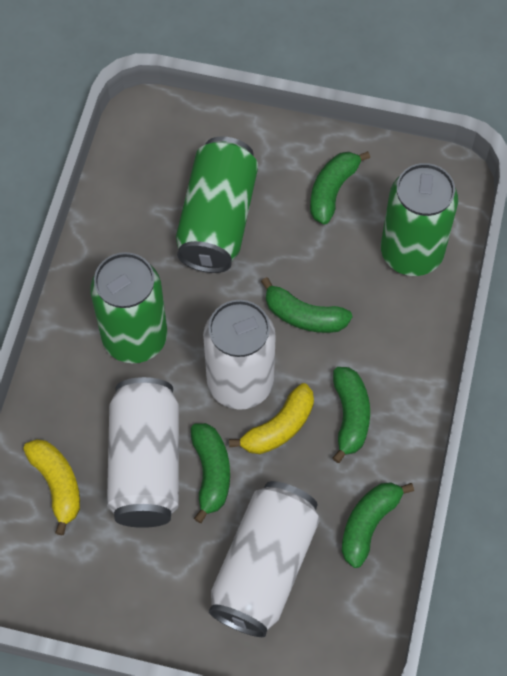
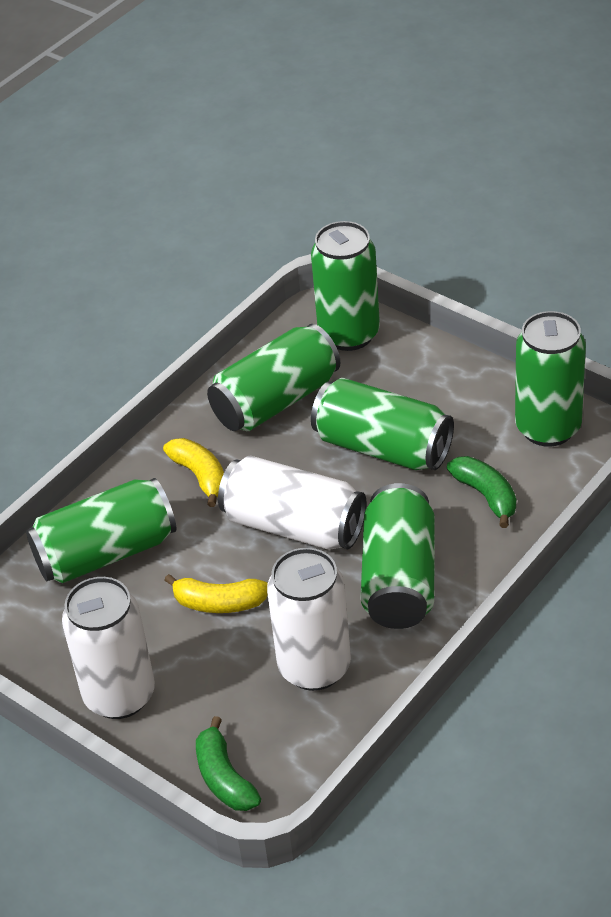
green banana: 5 -> 2
green can: 3 -> 6

